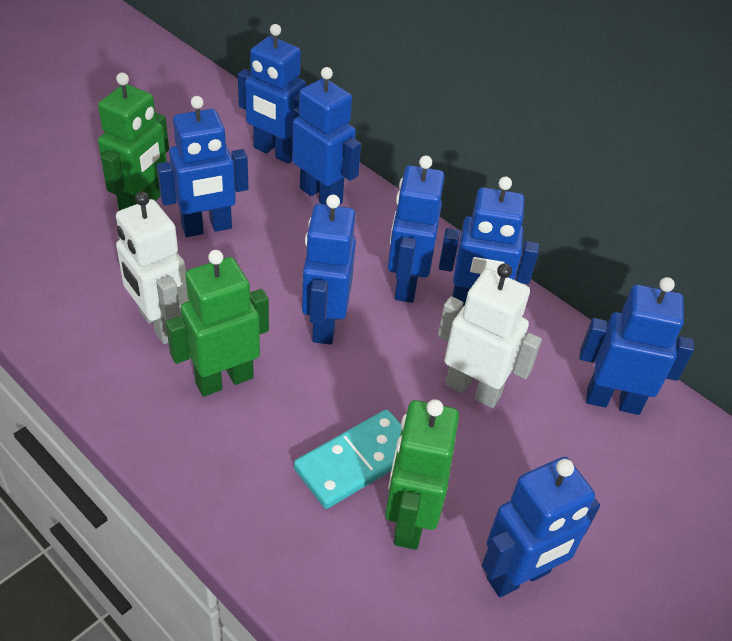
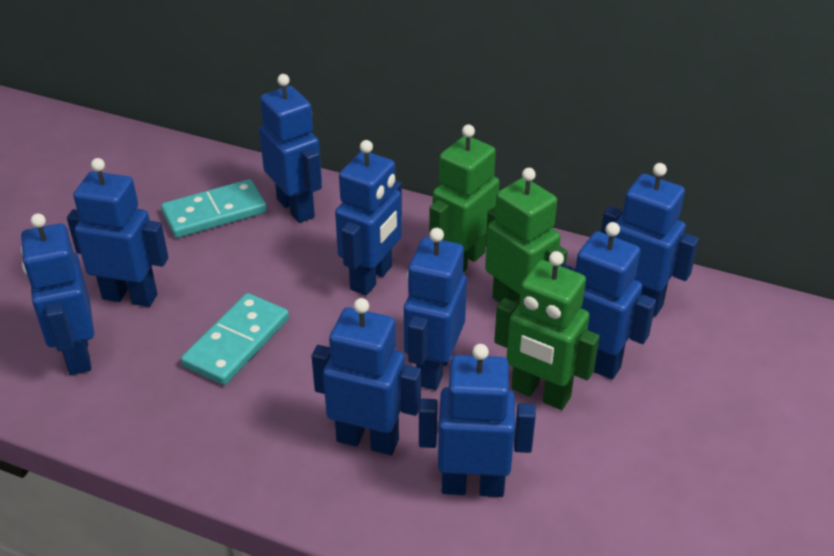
blue robot: 8 -> 9
turquoise domino: 1 -> 2
white robot: 2 -> 0

